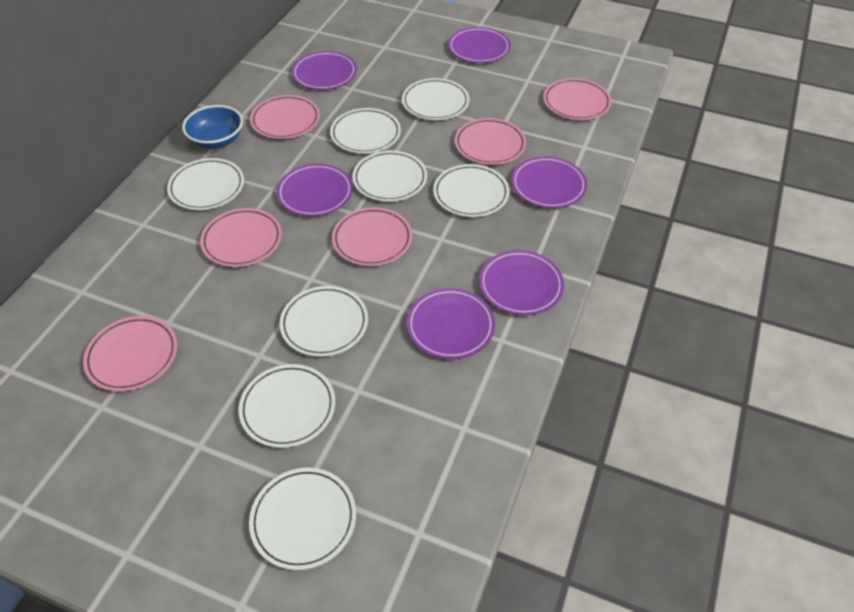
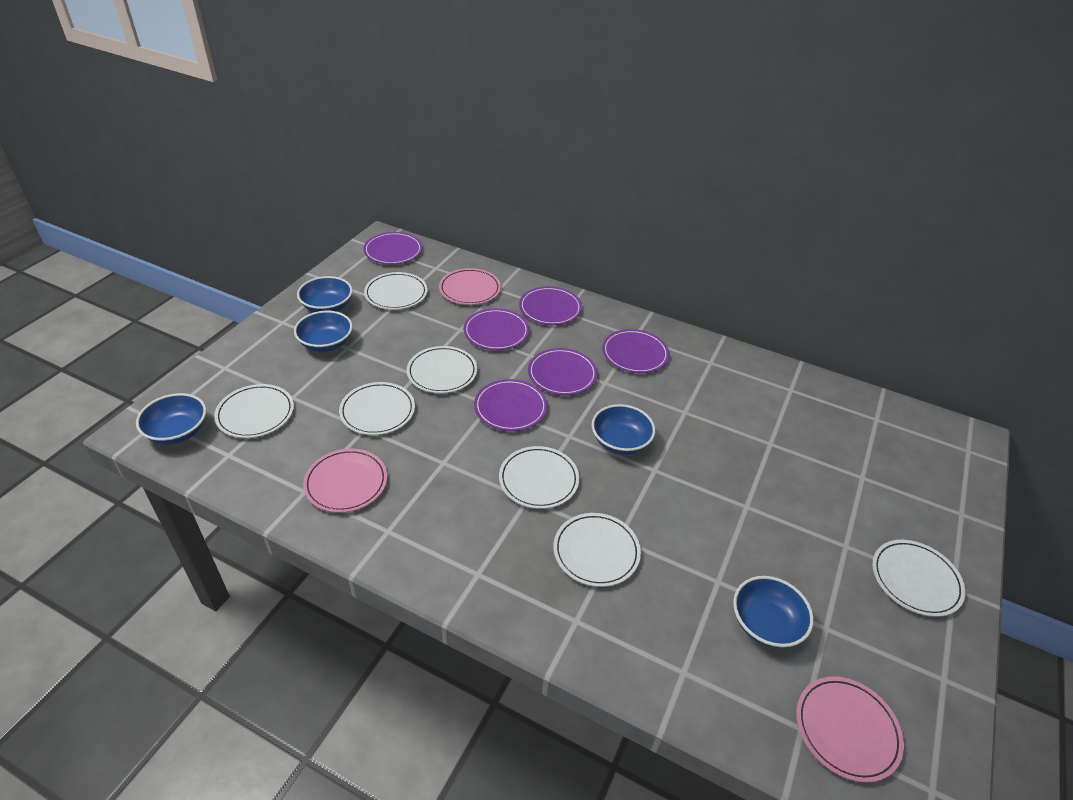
blue bowl: 1 -> 5
pink plate: 6 -> 3
white plate: 8 -> 7

